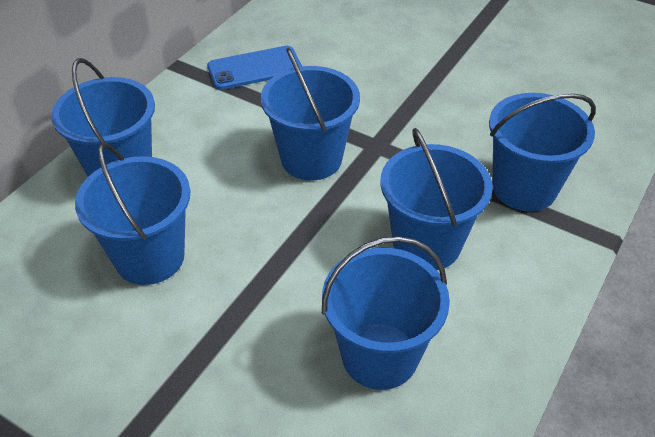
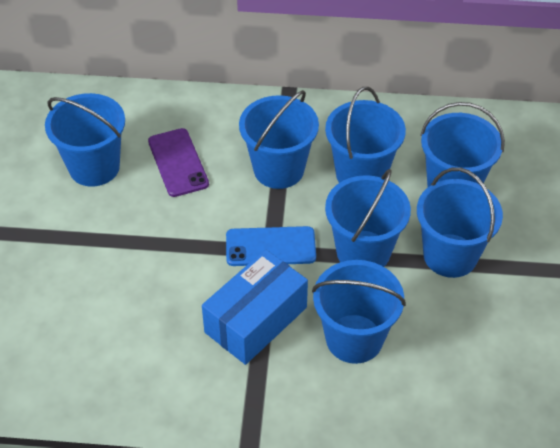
blue box: 0 -> 1
blue bucket: 6 -> 7
purple phone: 0 -> 1

